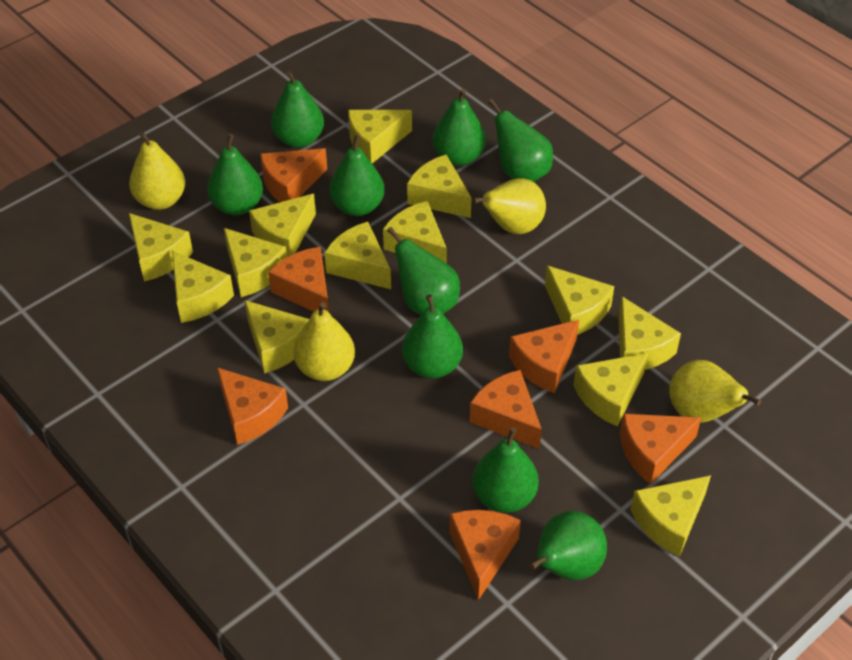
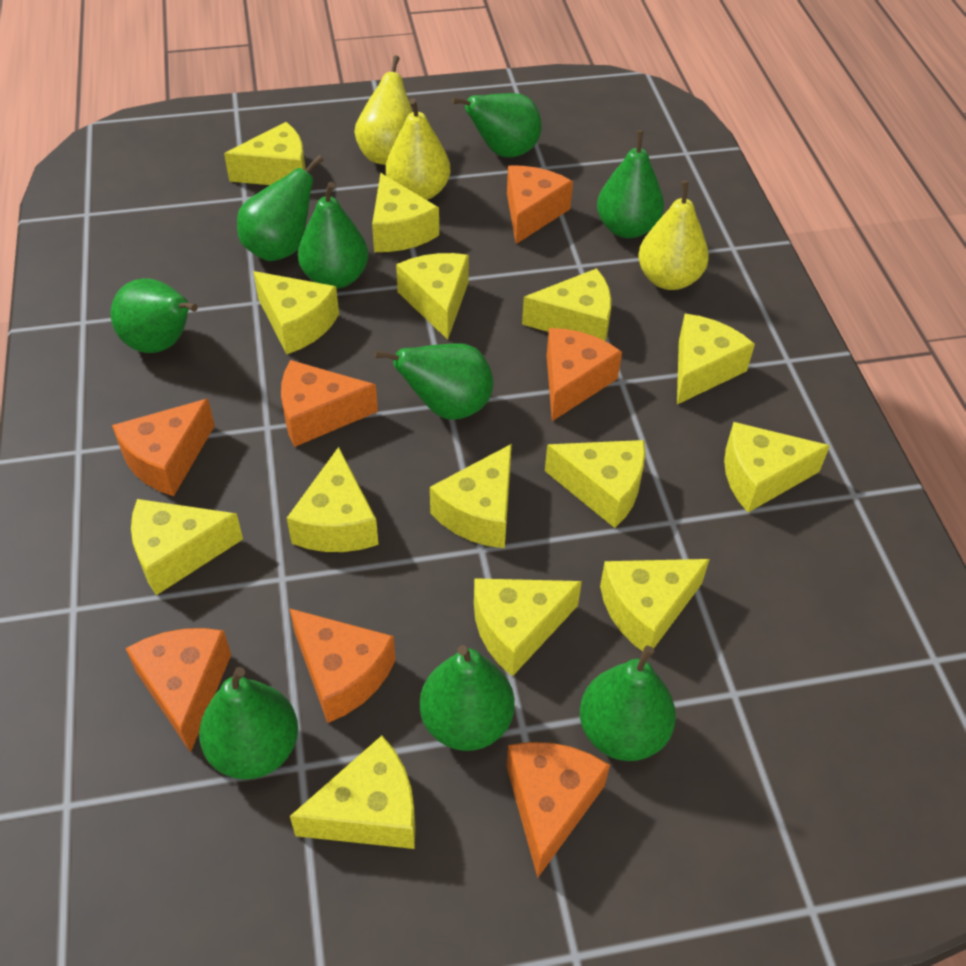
yellow cheese: 13 -> 14
yellow pear: 4 -> 3

